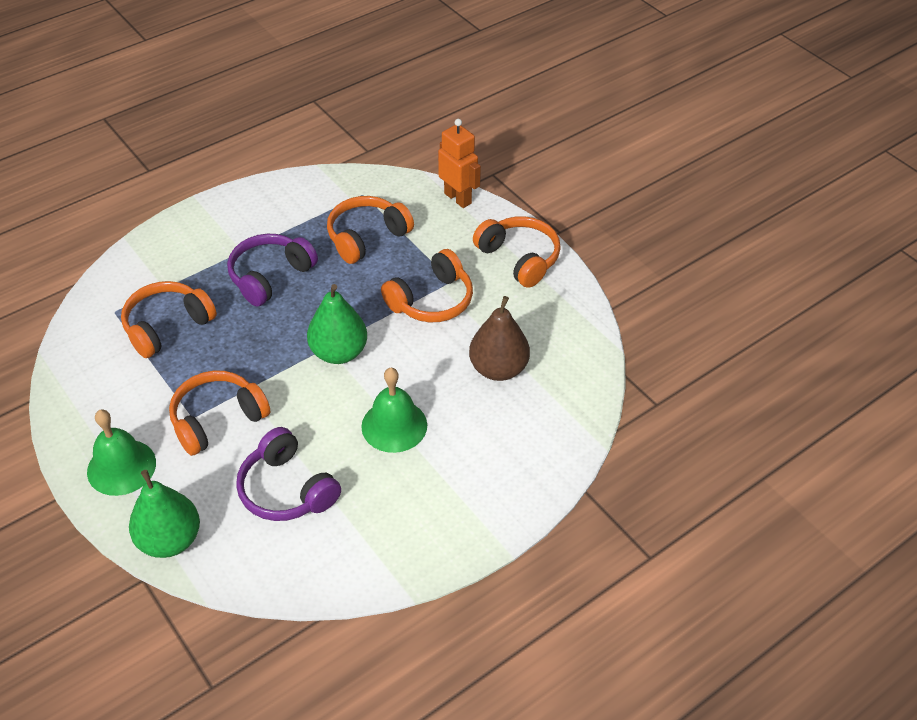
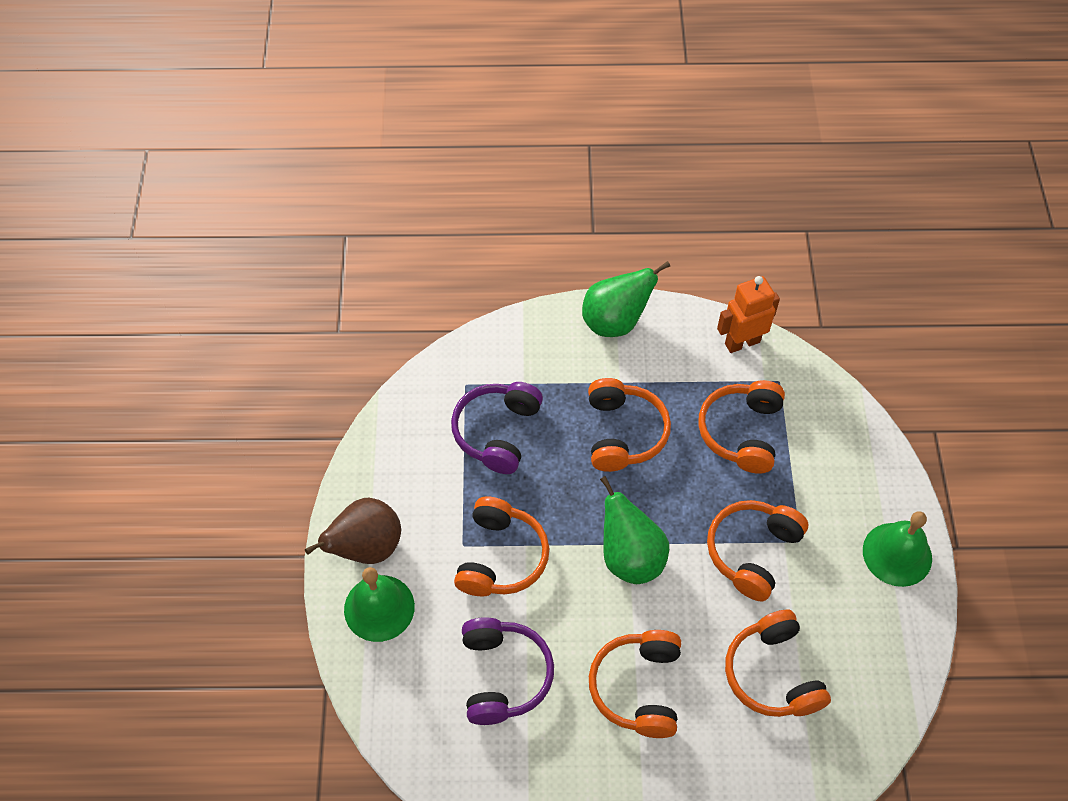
orange headphones: 5 -> 6

